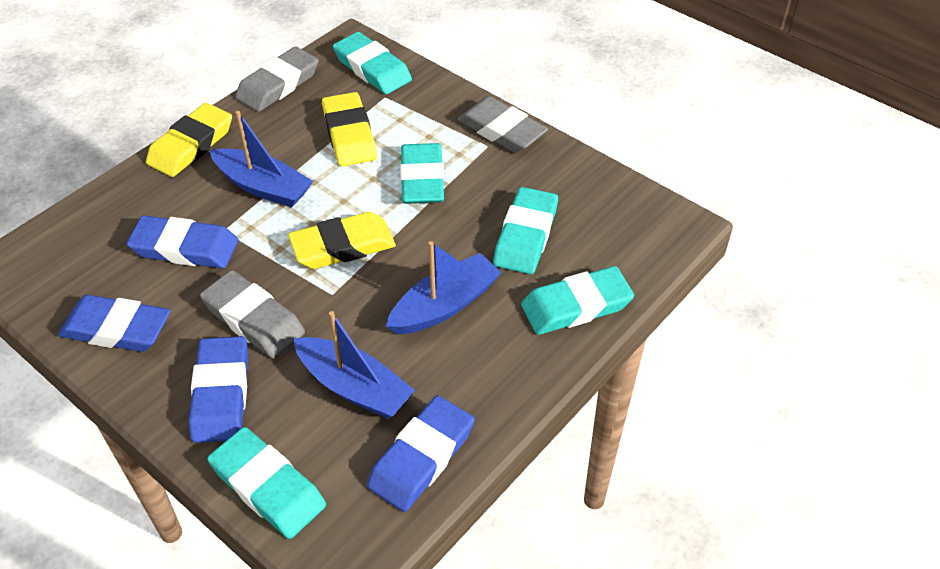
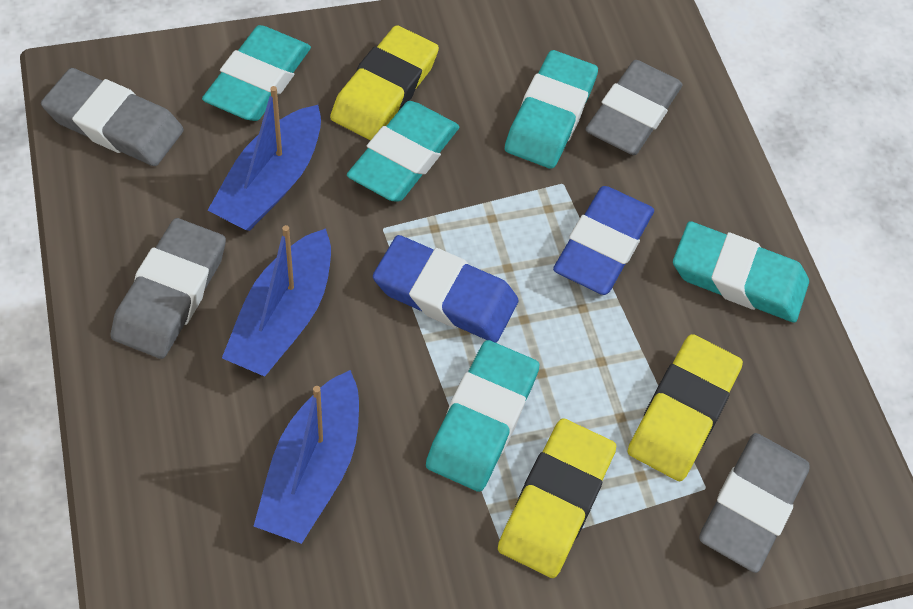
blue eraser: 4 -> 2
grey eraser: 3 -> 4

